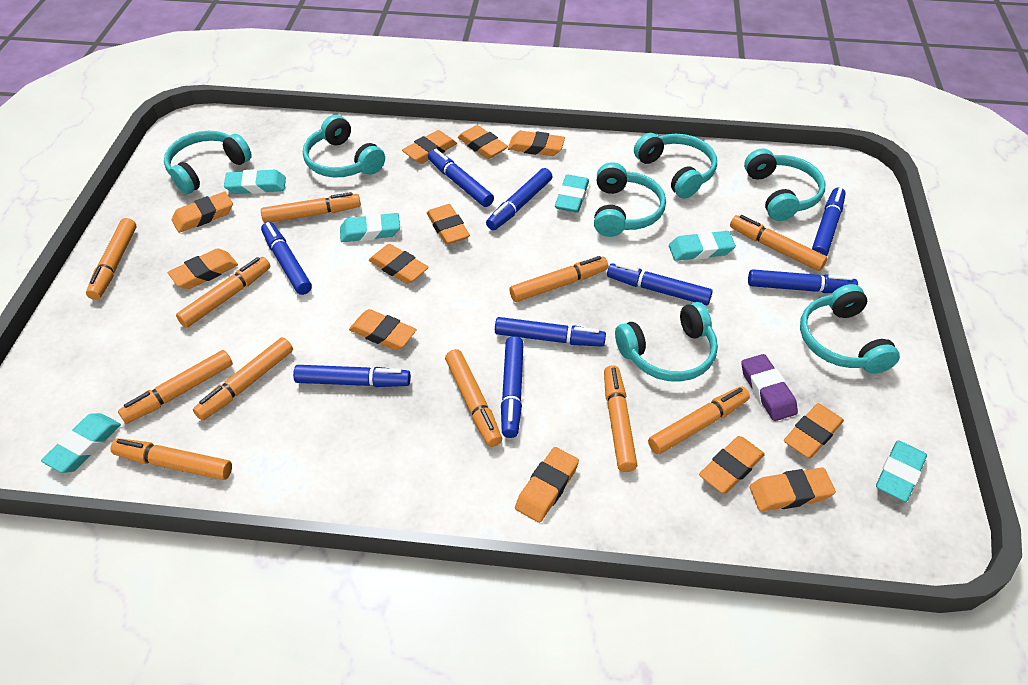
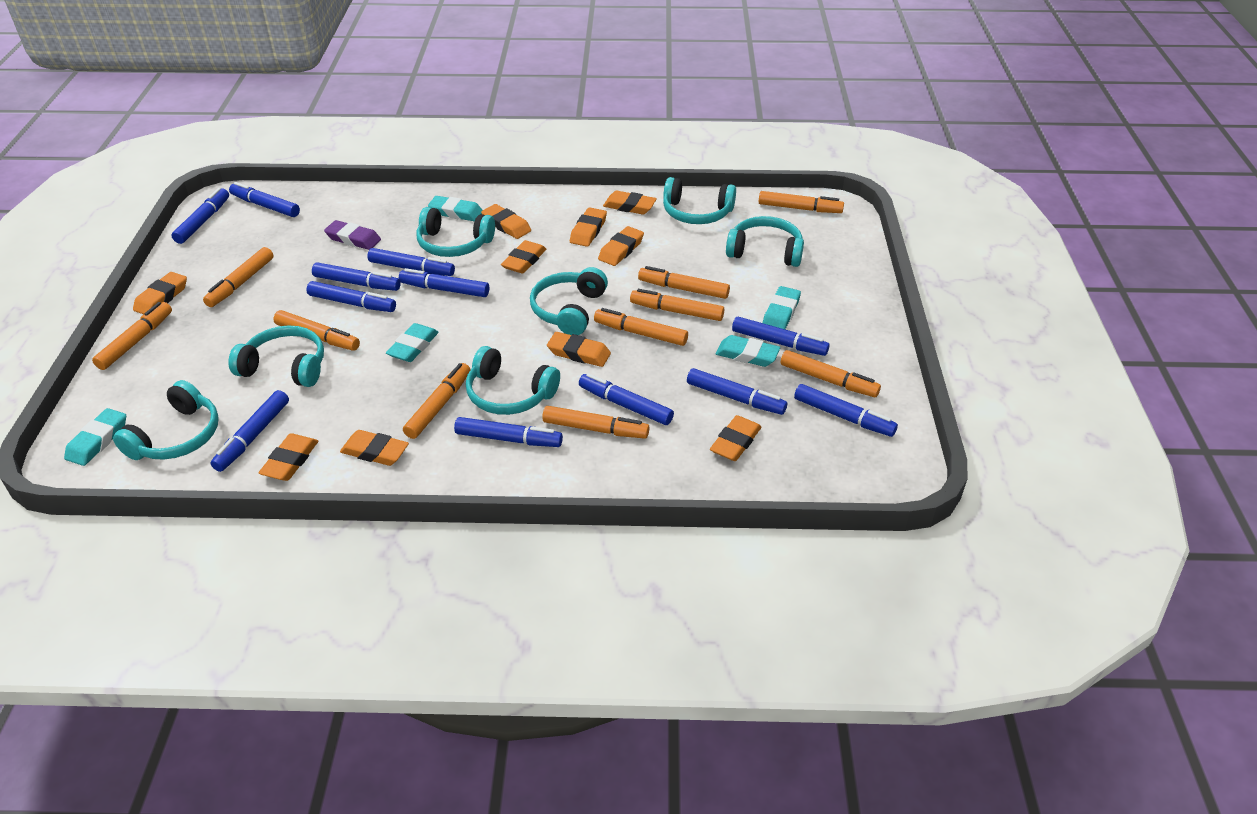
blue marker: 9 -> 12
orange eraser: 12 -> 10
orange marker: 11 -> 10
turquoise eraser: 6 -> 5

